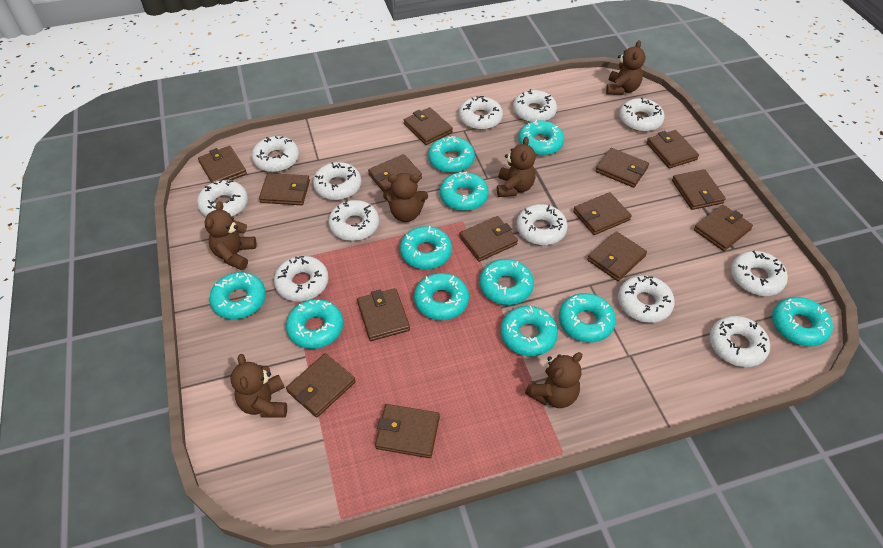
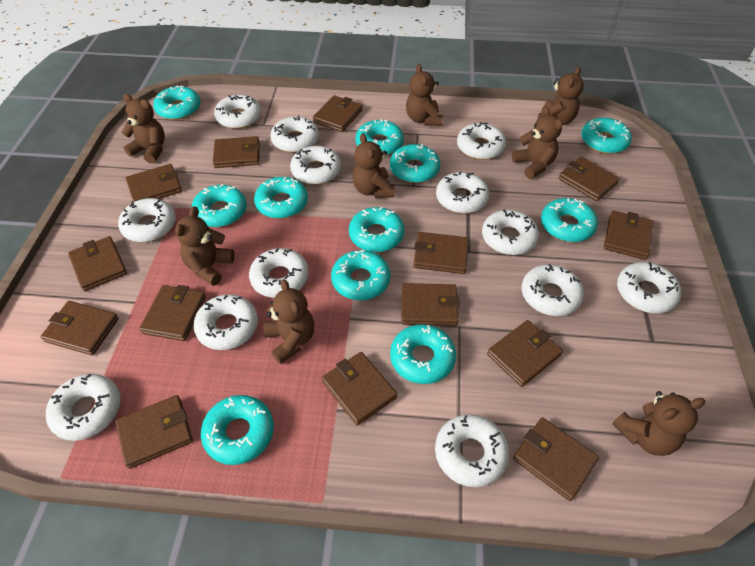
brown teddy bear: 6 -> 8
white donut: 12 -> 13

